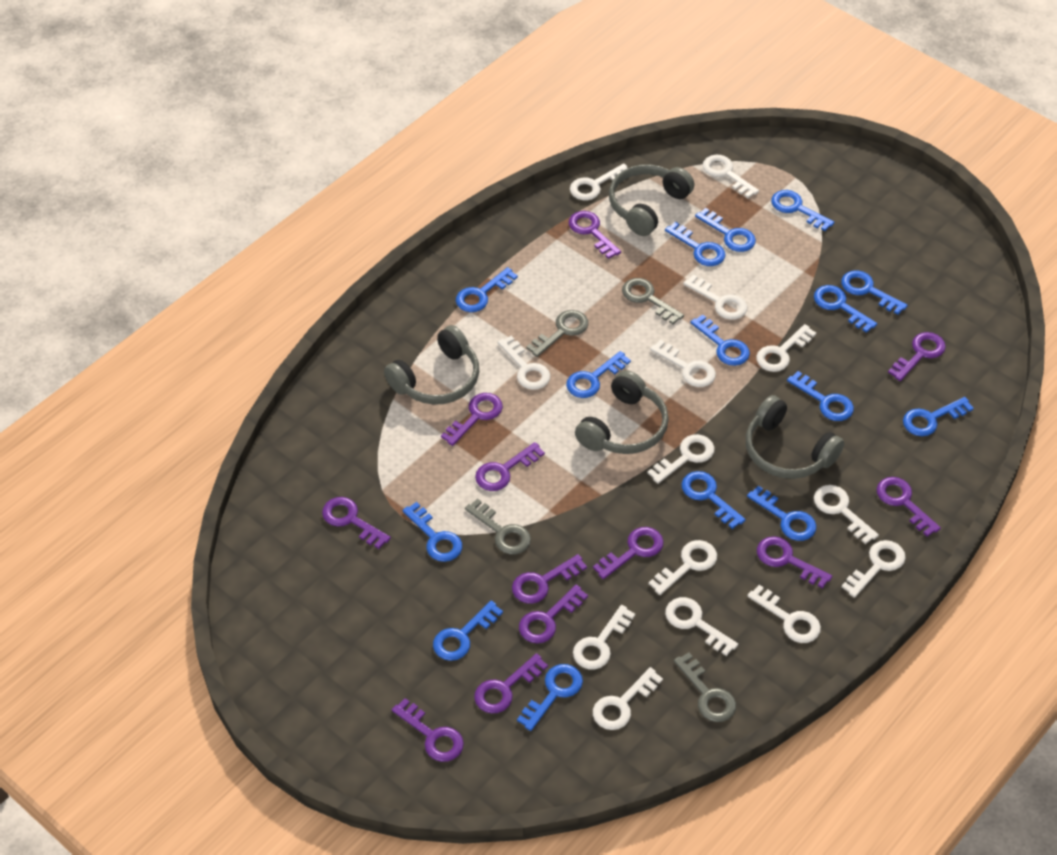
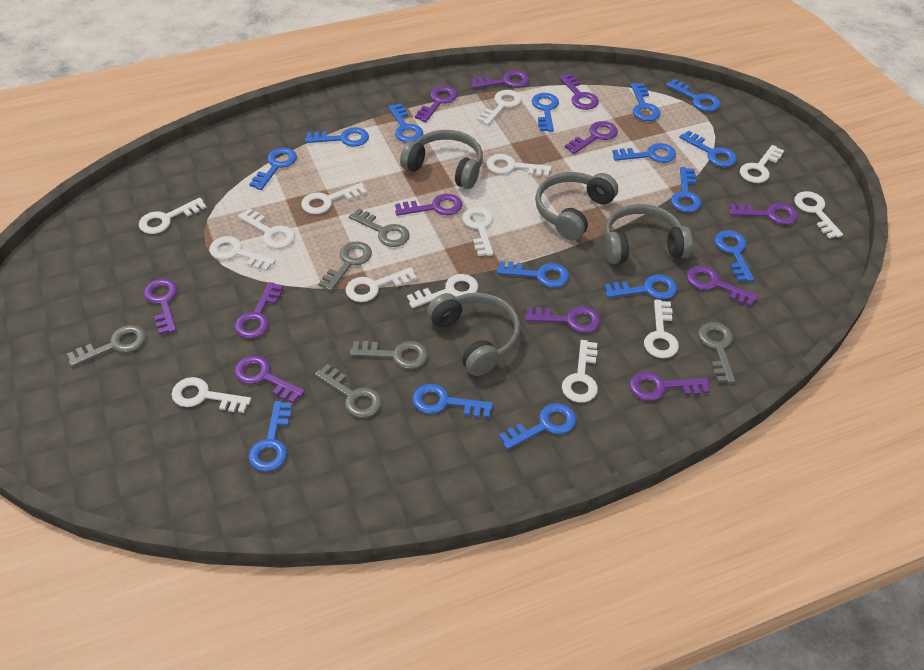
grey key: 4 -> 6

